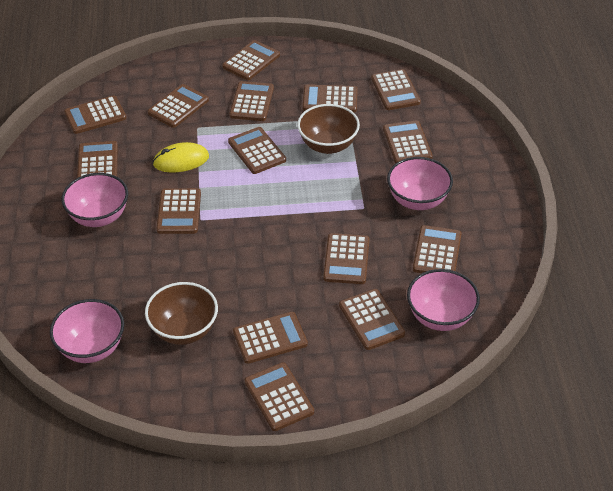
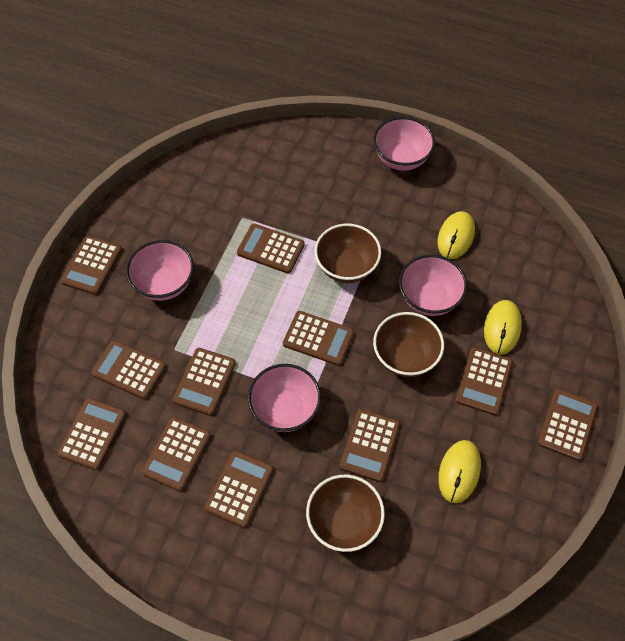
brown bowl: 2 -> 3
brown calculator: 15 -> 11
yellow mouse: 1 -> 3

